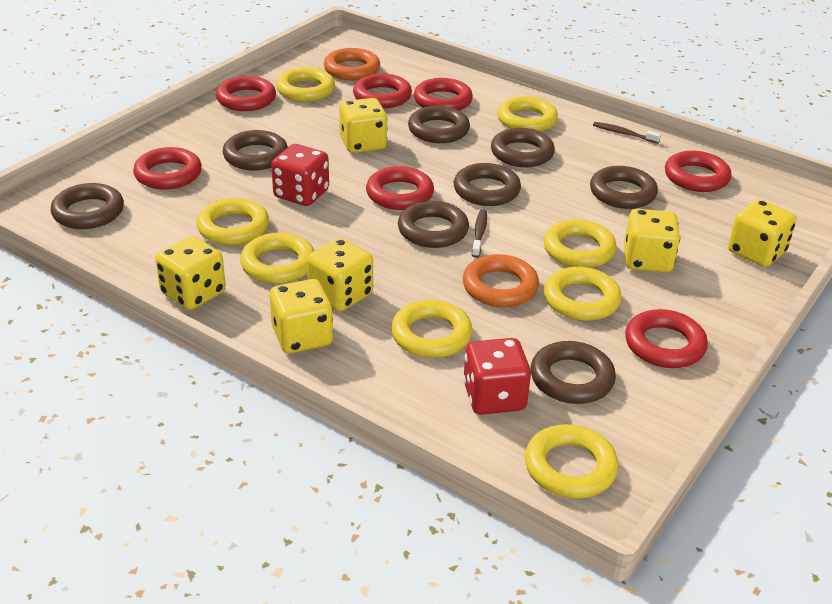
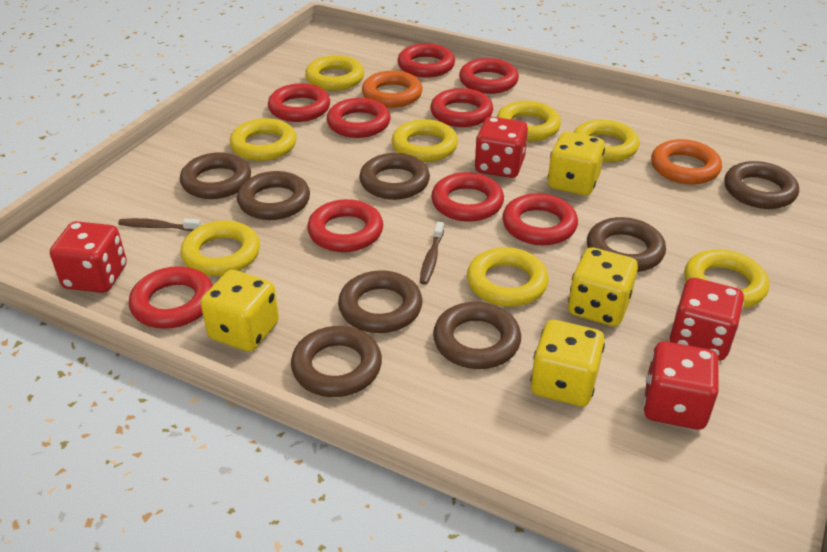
red dice: 2 -> 4
red ring: 7 -> 9
yellow dice: 6 -> 4

